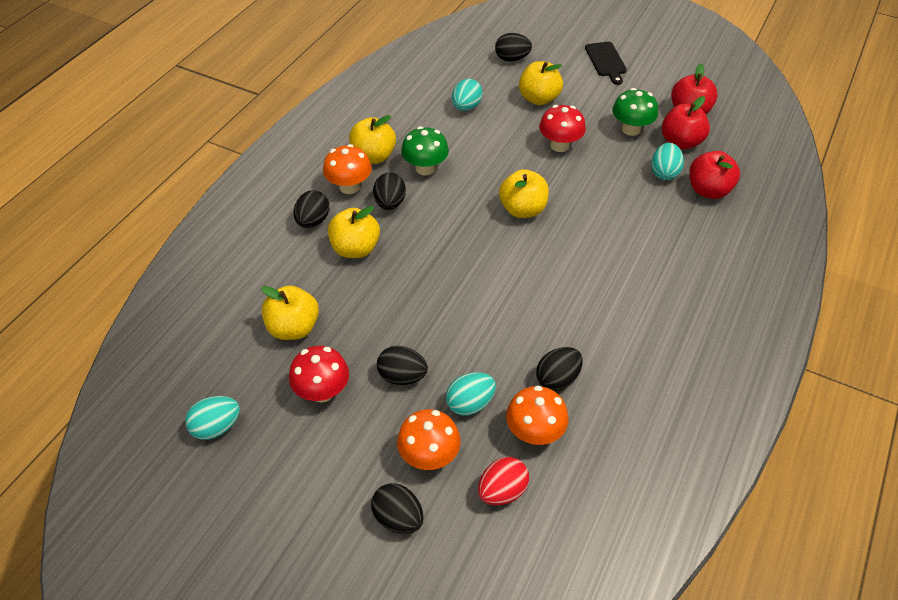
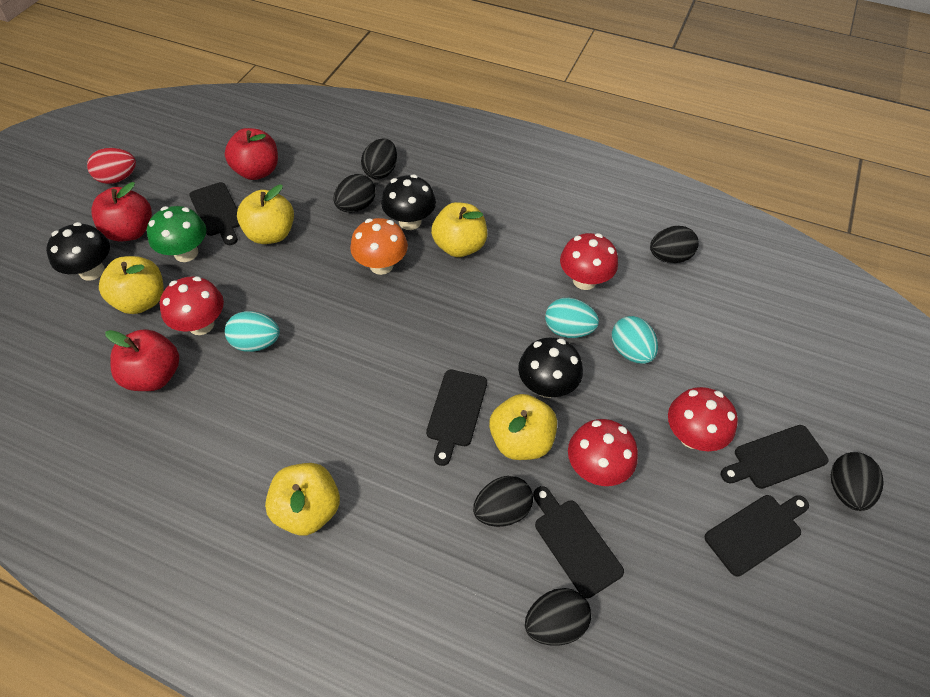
black cutting board: 1 -> 5
black mushroom: 0 -> 3
green mushroom: 2 -> 1
orange mushroom: 3 -> 1
red mushroom: 2 -> 4
turquoise egg: 4 -> 3

